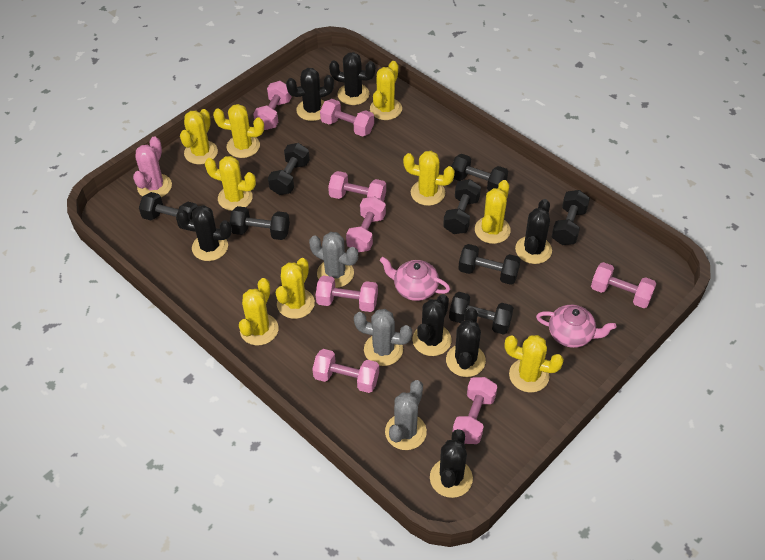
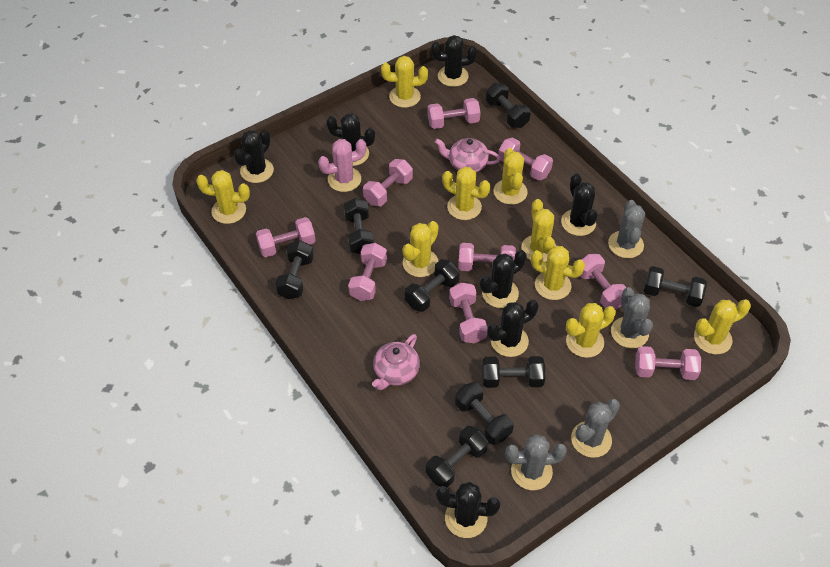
grey cactus: 3 -> 4
pink dumbbell: 8 -> 9

